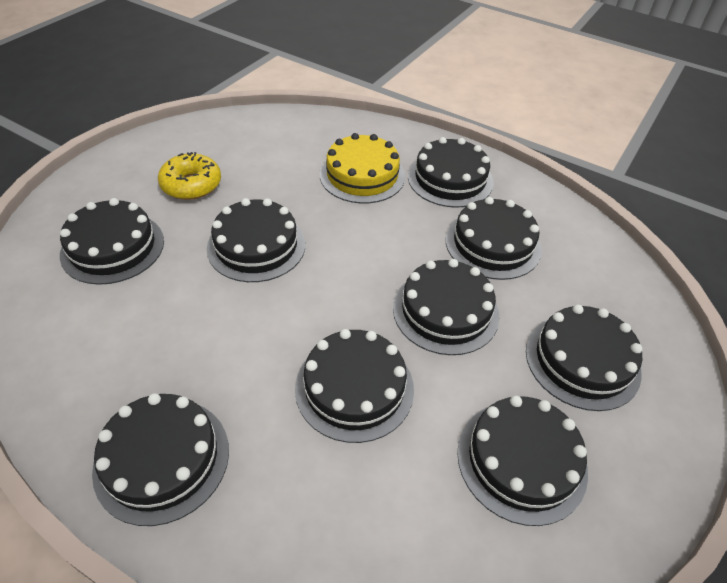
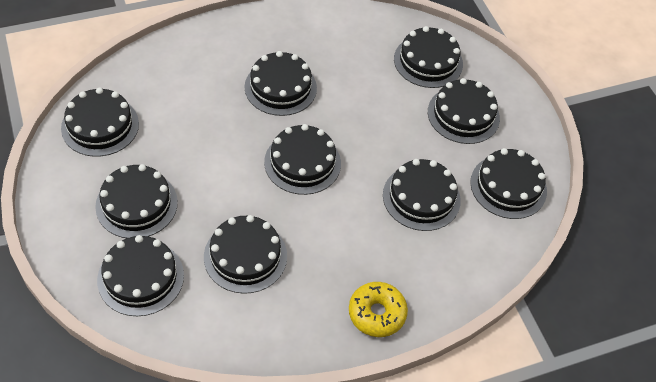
black cake: 9 -> 10
yellow cake: 1 -> 0

